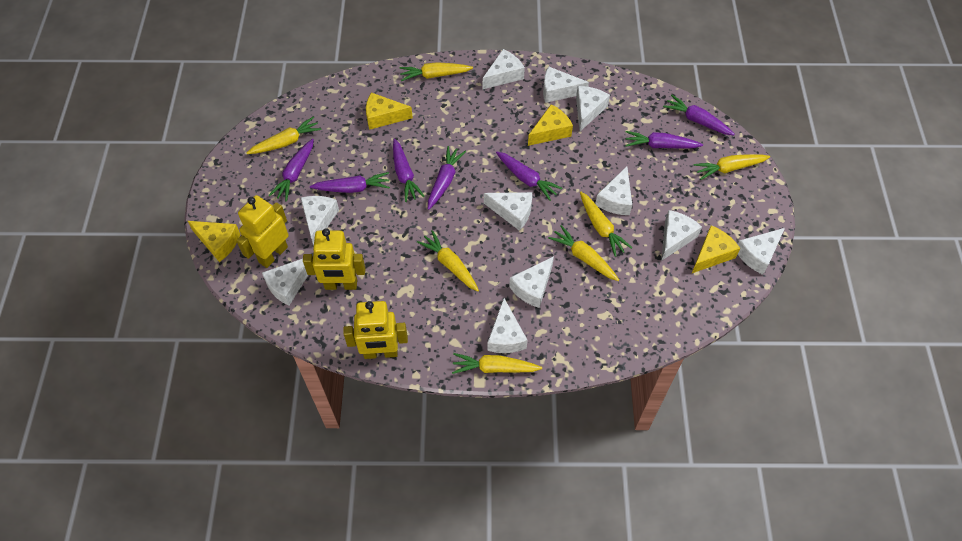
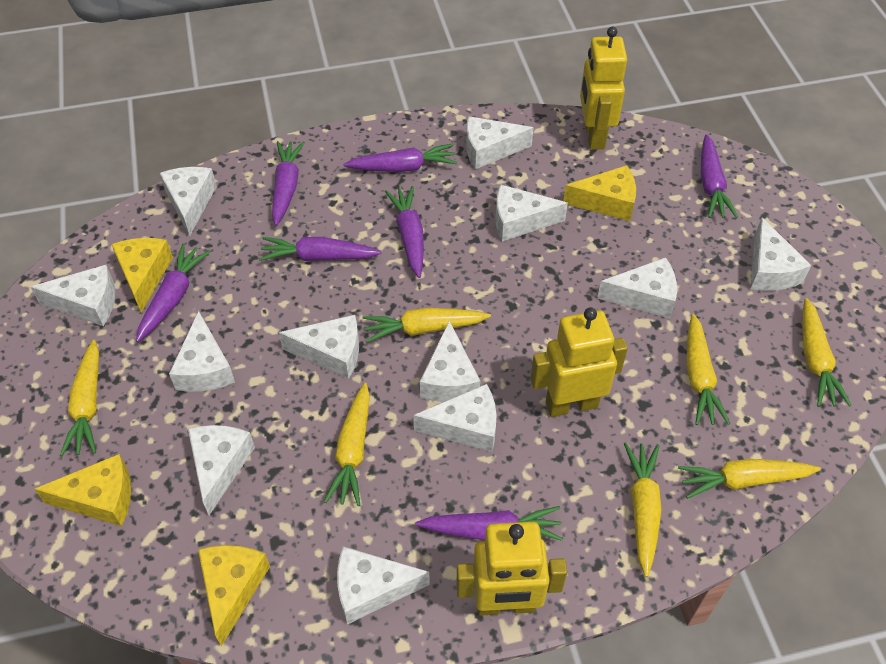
white cheese: 11 -> 12

